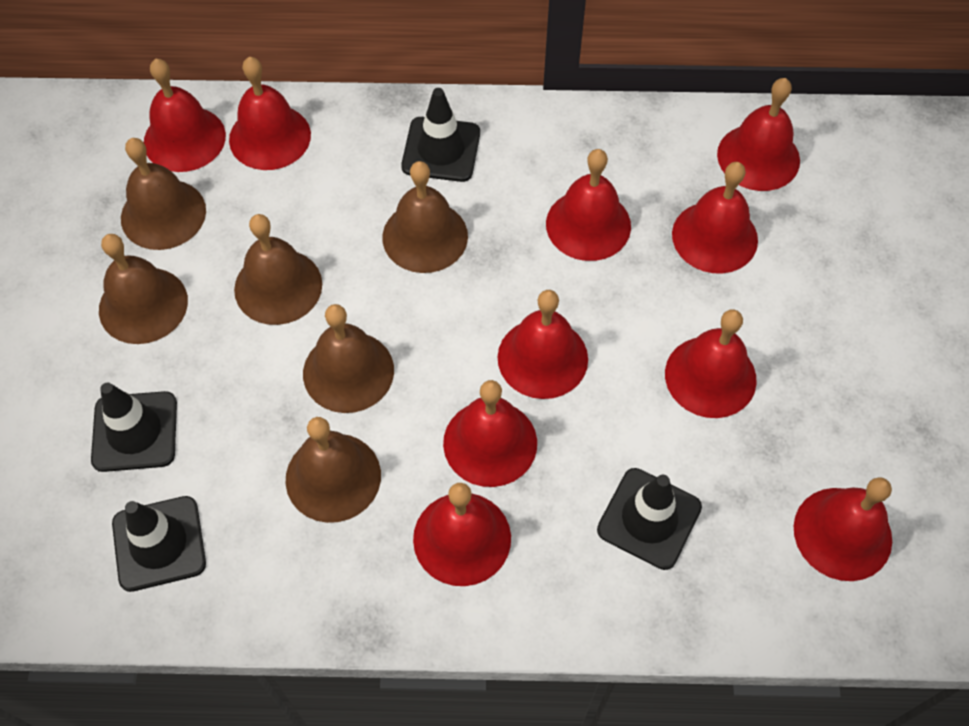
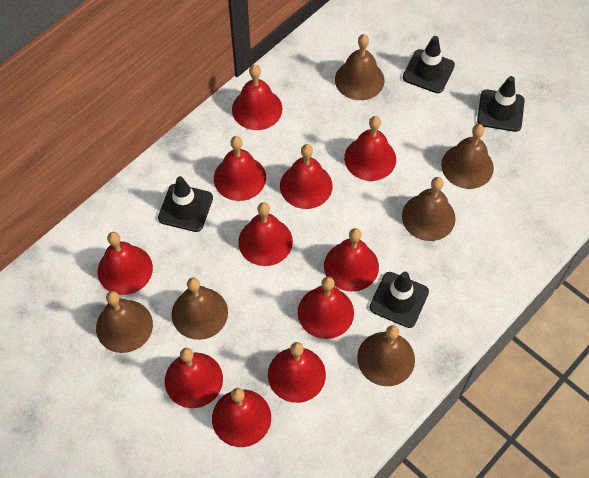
red bell: 10 -> 11

